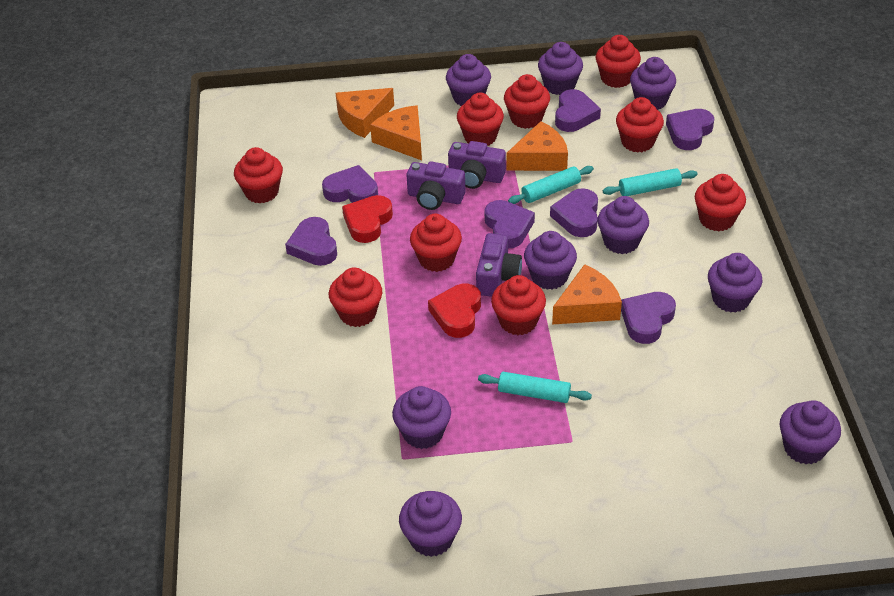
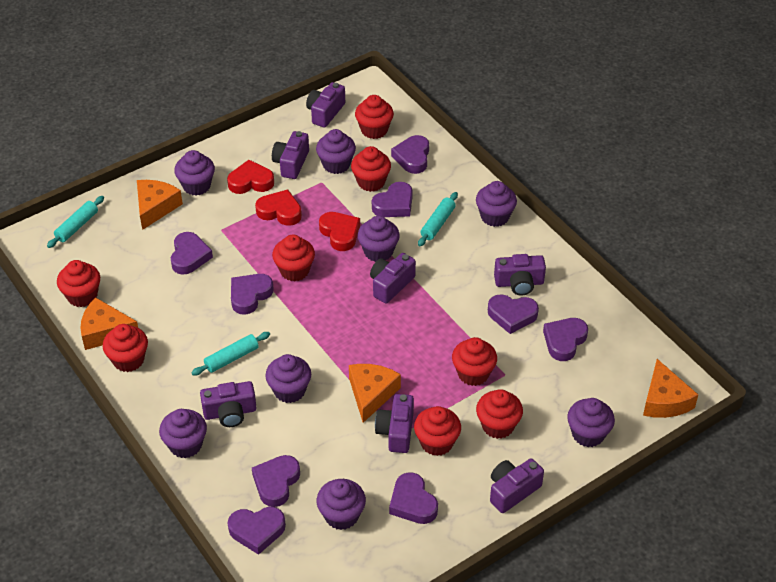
purple camera: 3 -> 7
purple cupcake: 9 -> 8
purple heart: 7 -> 9
red cupcake: 9 -> 8
red heart: 2 -> 3

